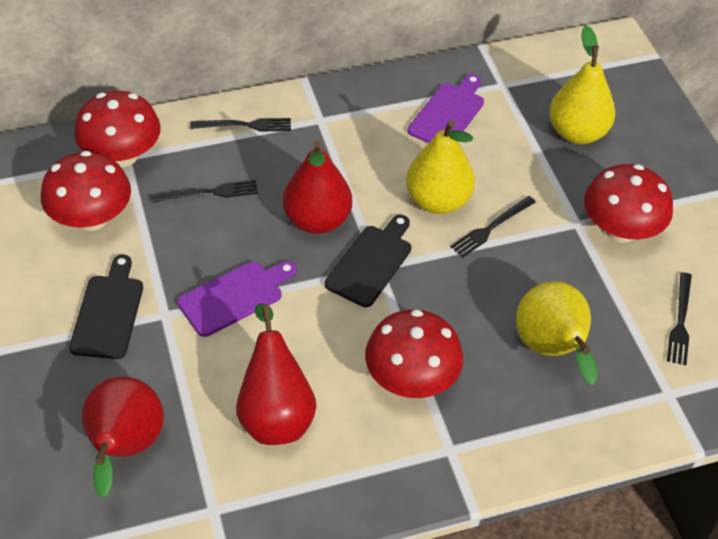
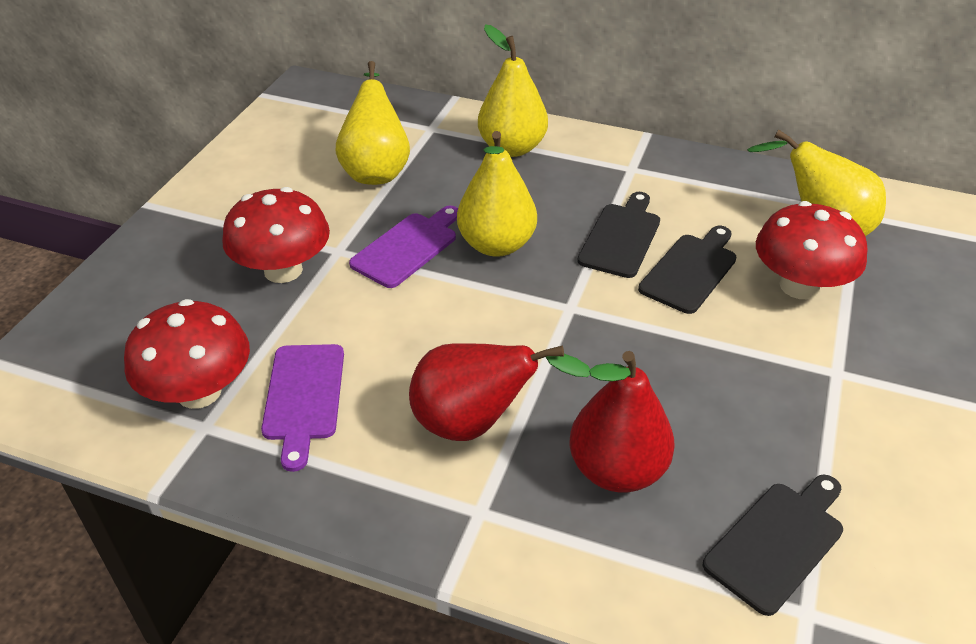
black cutting board: 2 -> 3
black fork: 4 -> 0
red mushroom: 4 -> 3
red pear: 3 -> 2
yellow pear: 3 -> 4

